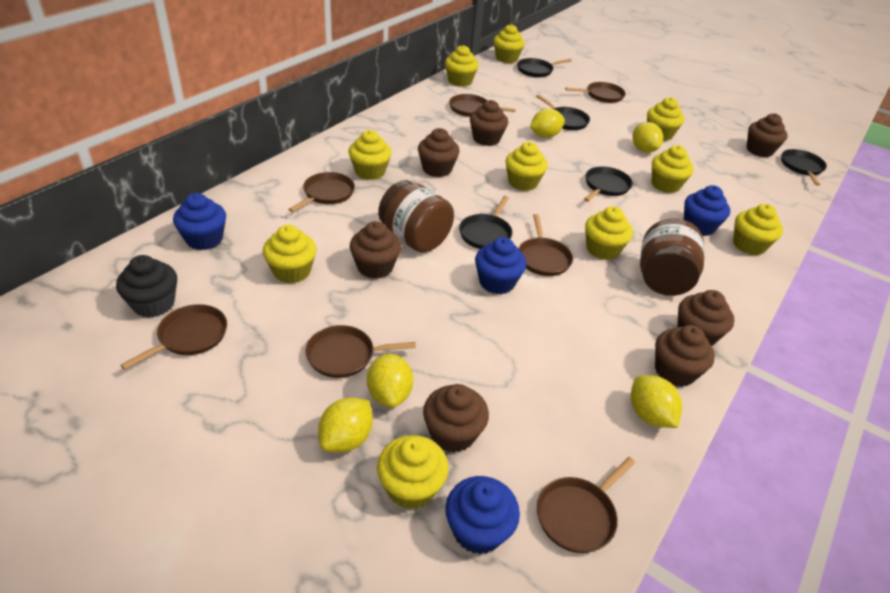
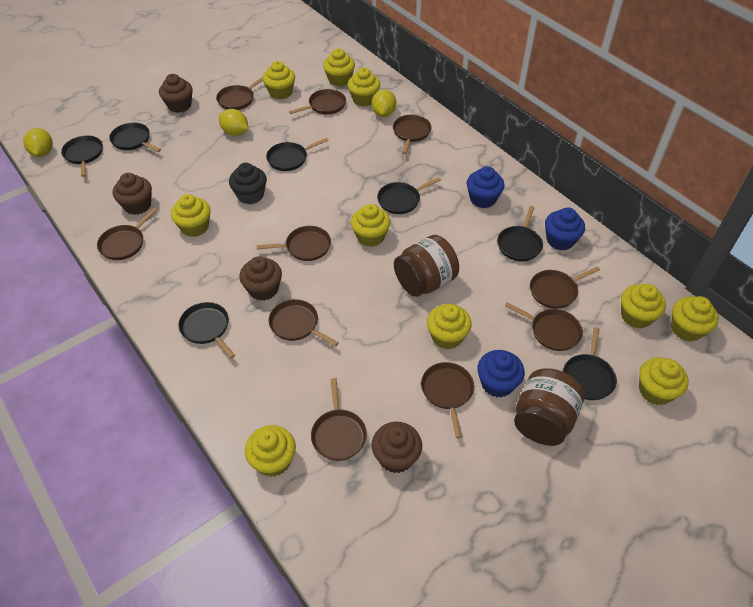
black pan: 5 -> 7
blue cupcake: 4 -> 3
brown cupcake: 7 -> 4
brown pan: 7 -> 10
yellow lemon: 5 -> 3

